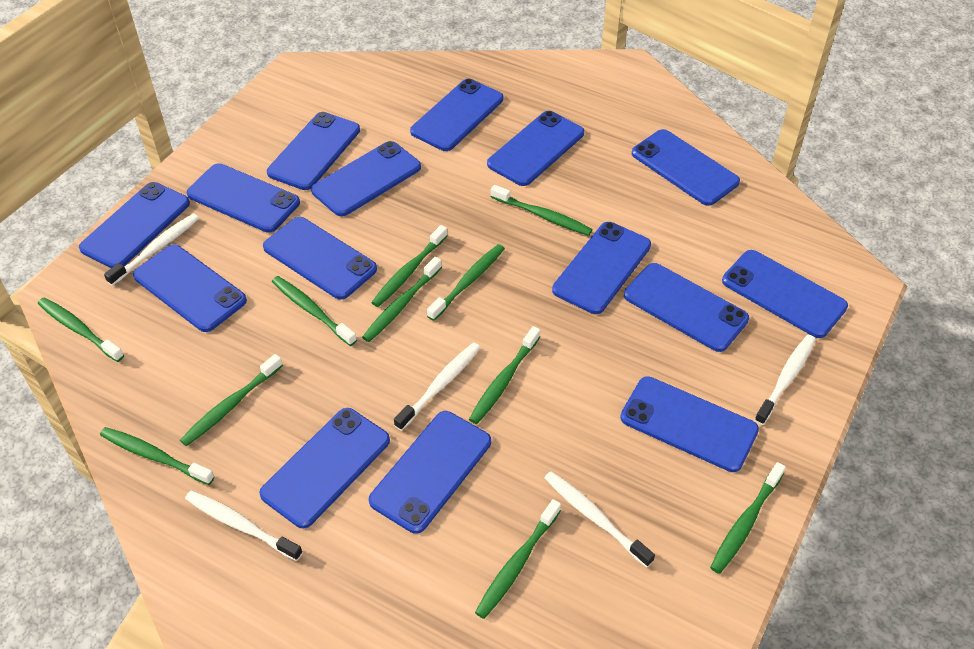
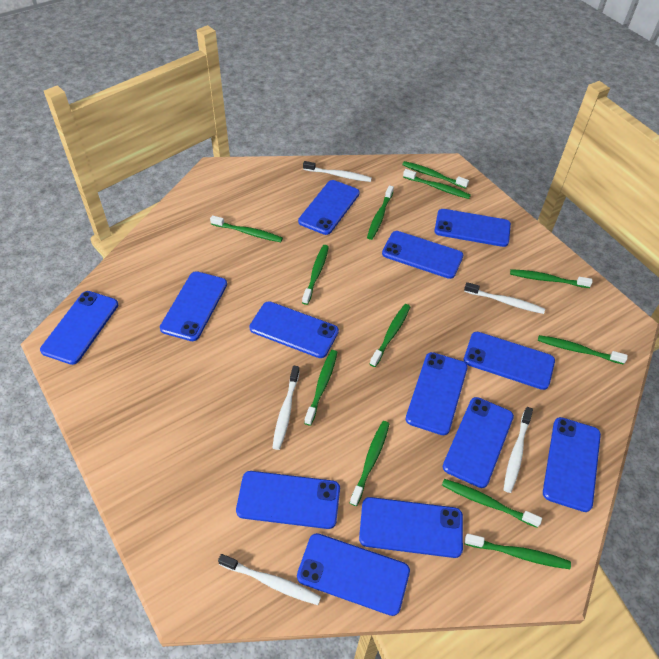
blue phone: 15 -> 13
green toothbrush: 11 -> 12

